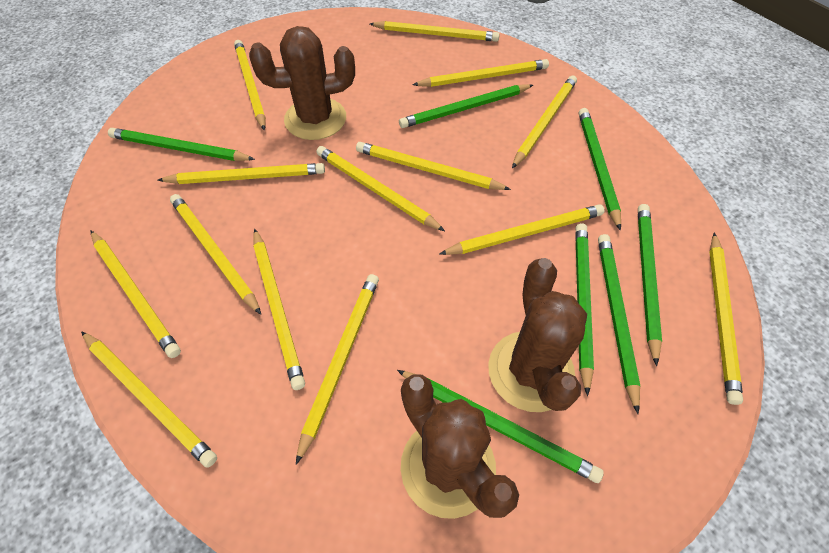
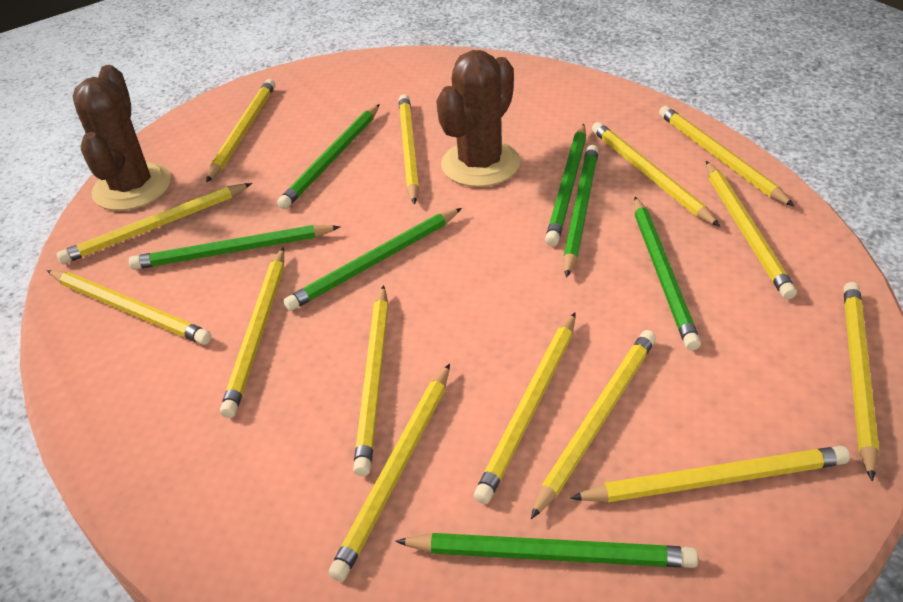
brown cactus: 3 -> 2

